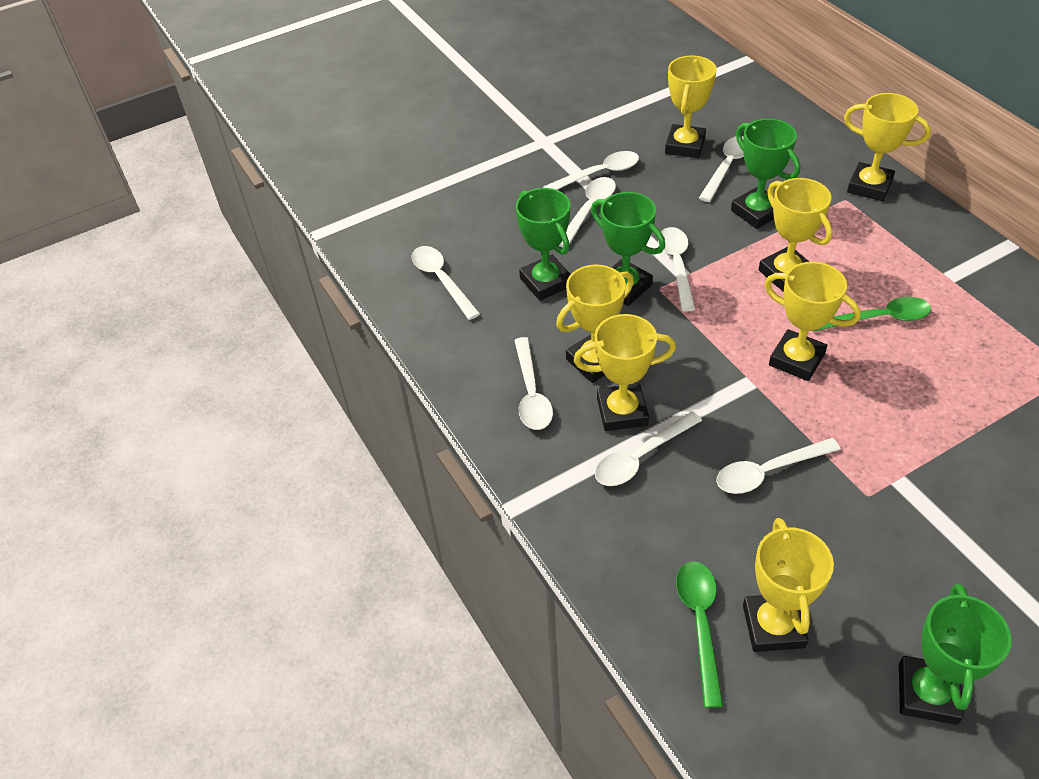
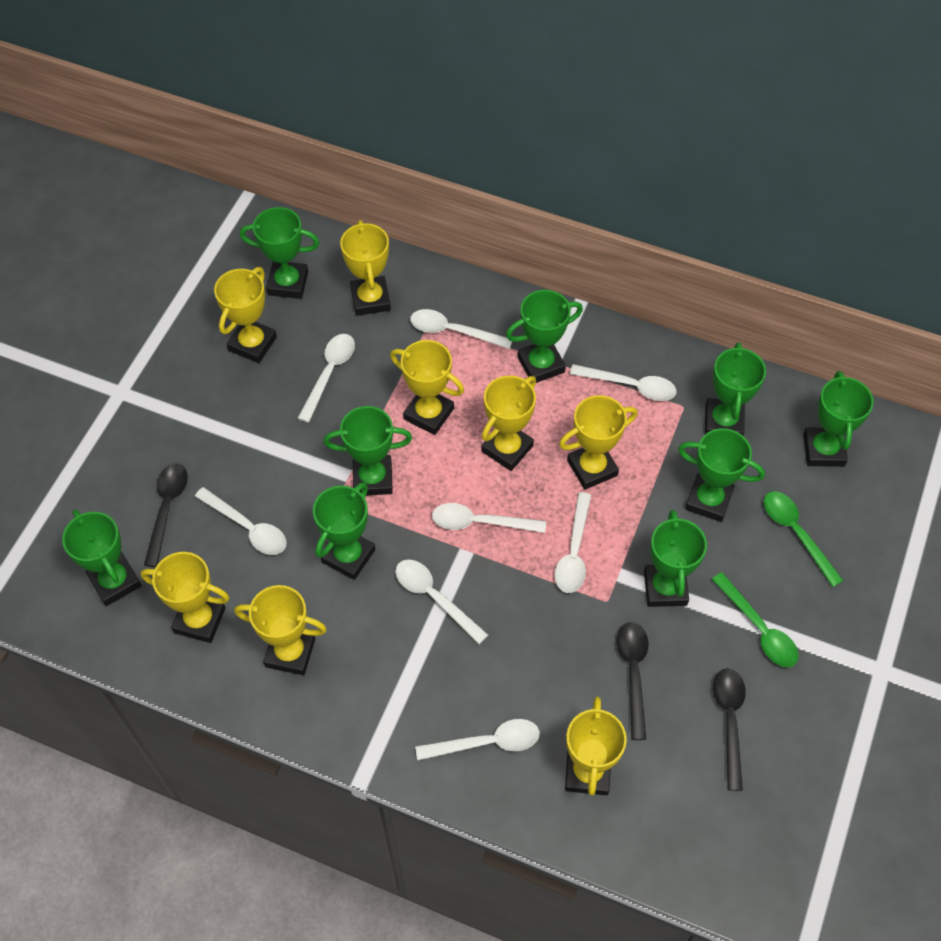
black spoon: 0 -> 3
green trophy: 4 -> 9
yellow trophy: 7 -> 8

